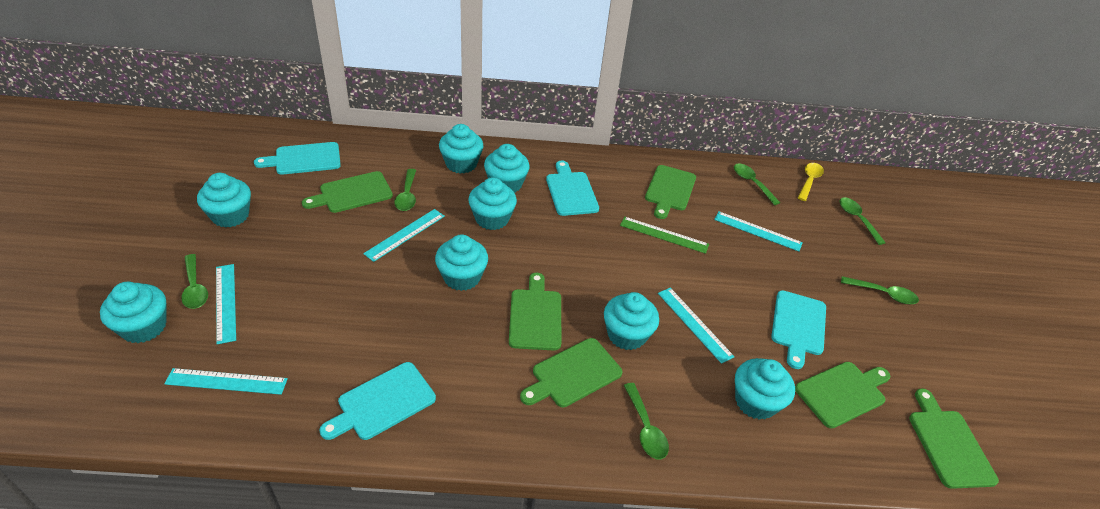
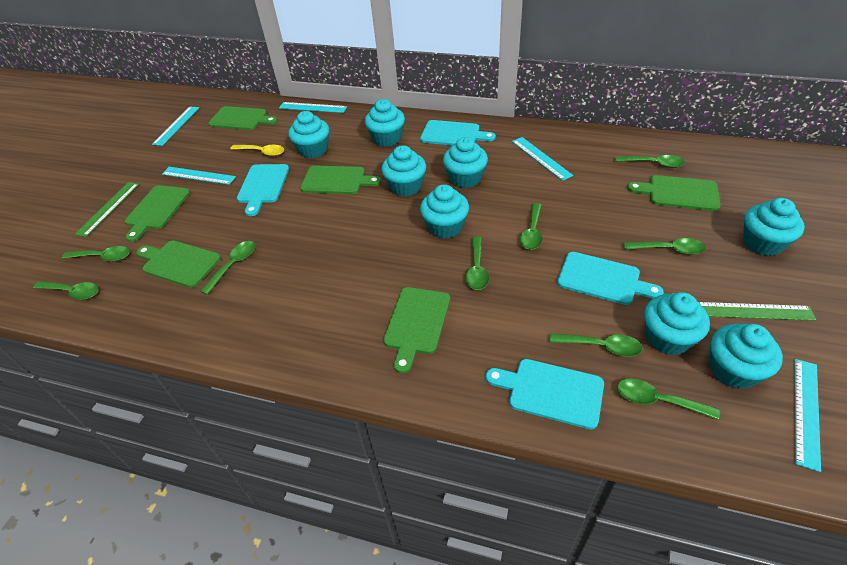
green ruler: 1 -> 2
green spoon: 6 -> 9

